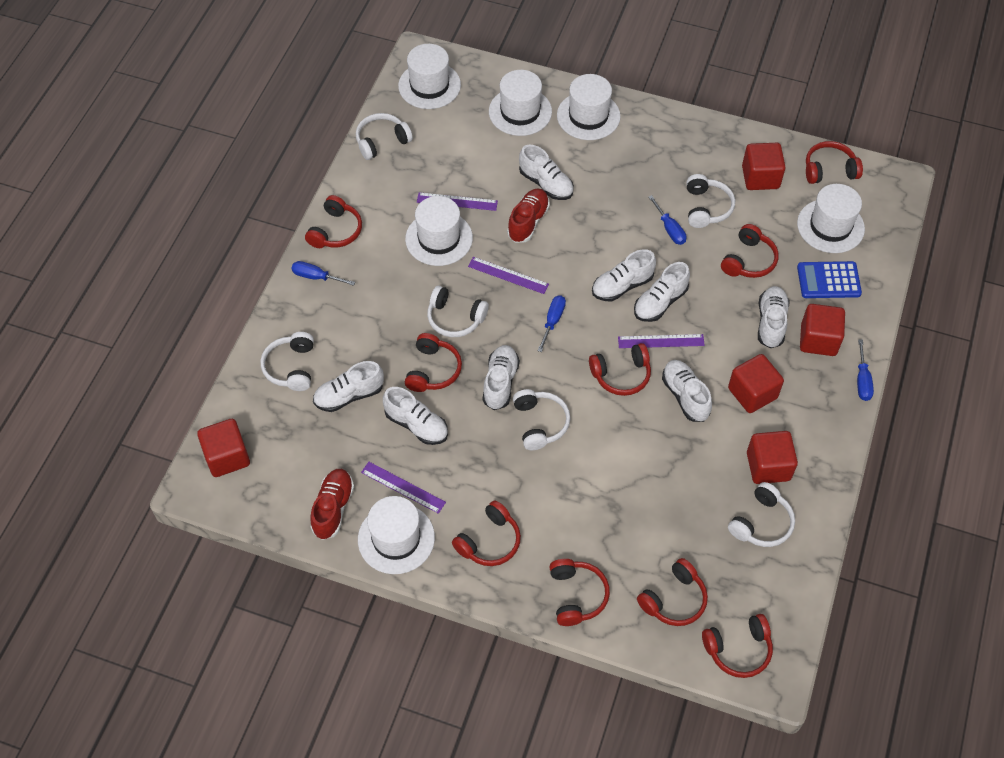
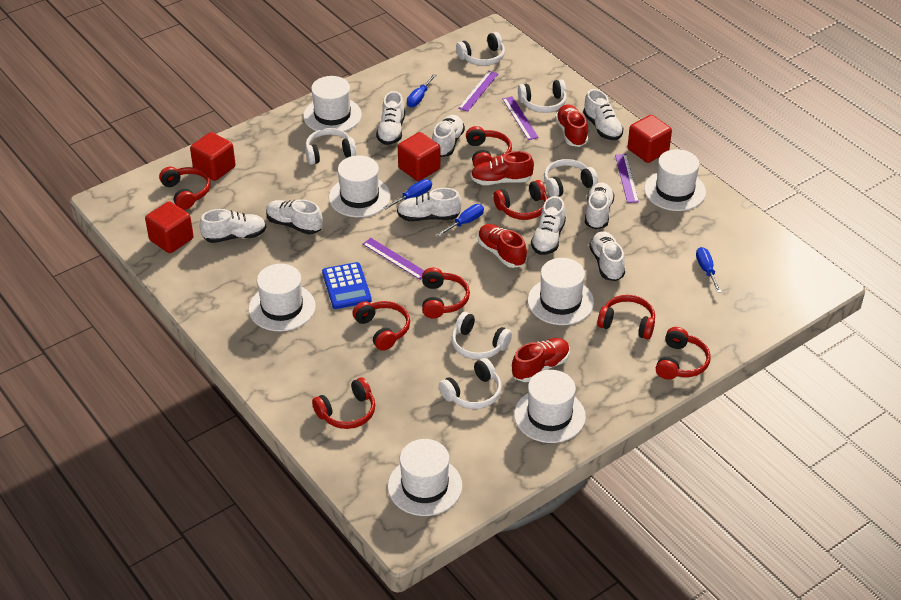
red cube: 5 -> 4
red headphones: 9 -> 8
red shoe: 2 -> 4
white hat: 6 -> 7
white shoe: 8 -> 9

